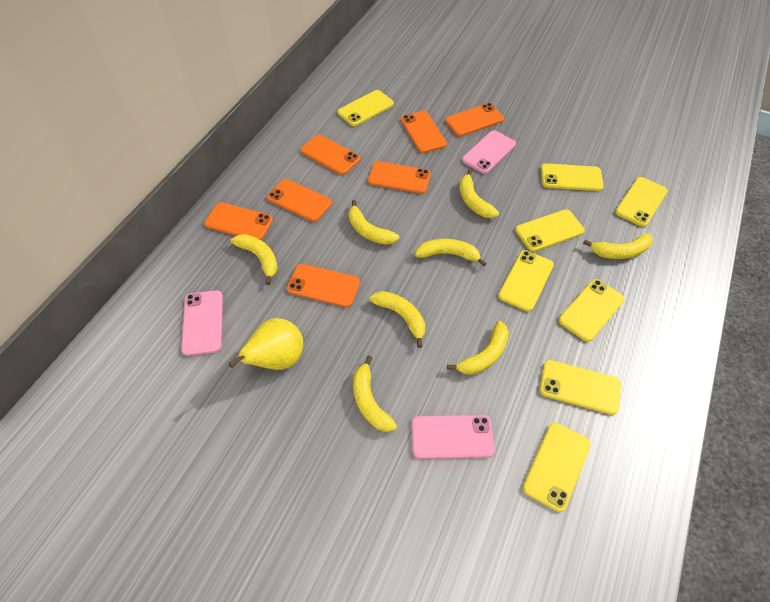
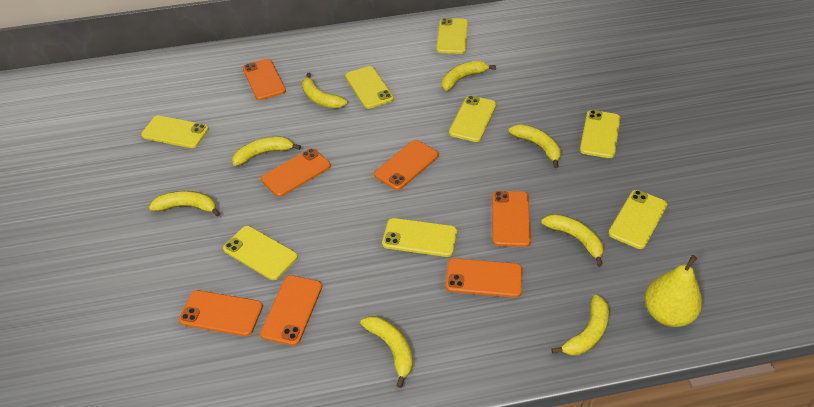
pink phone: 3 -> 0

